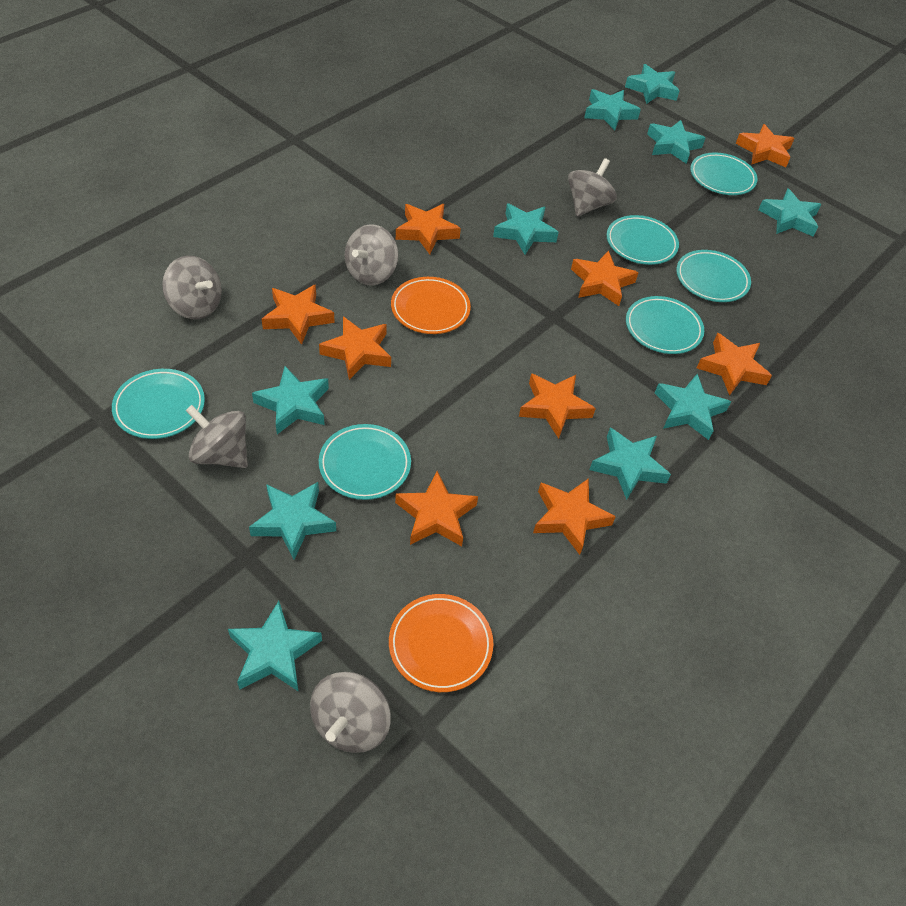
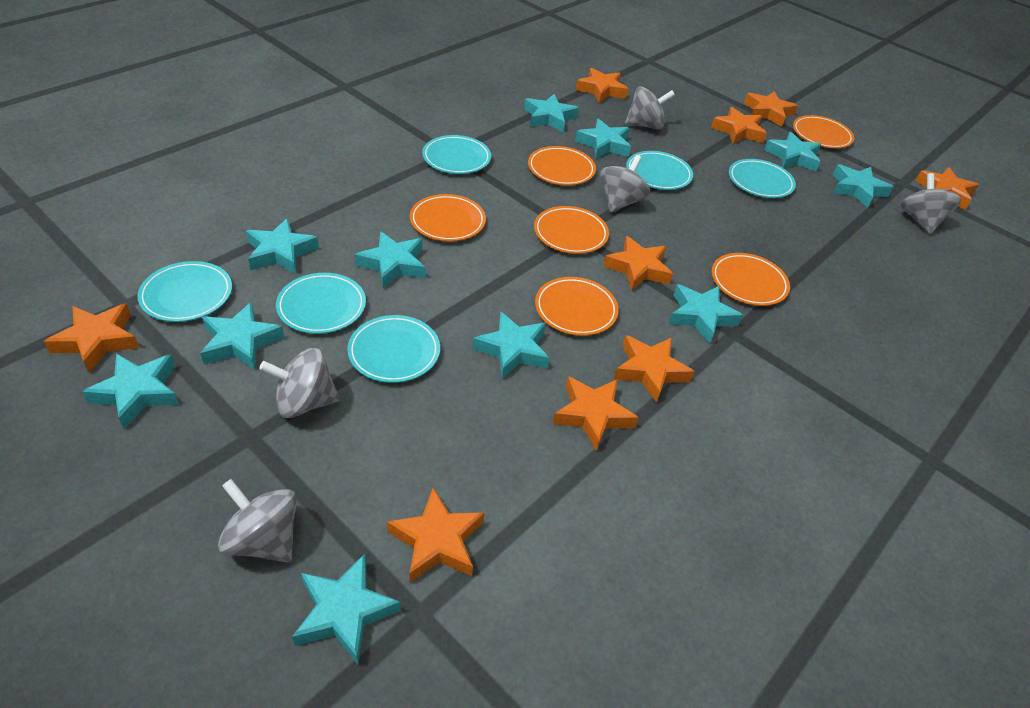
orange plate: 2 -> 6
turquoise star: 10 -> 11

